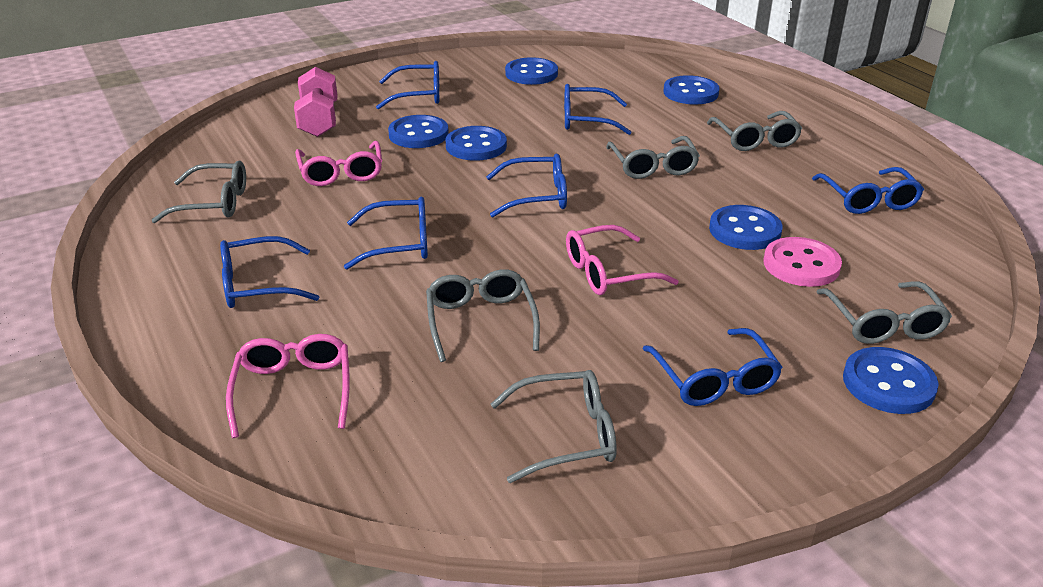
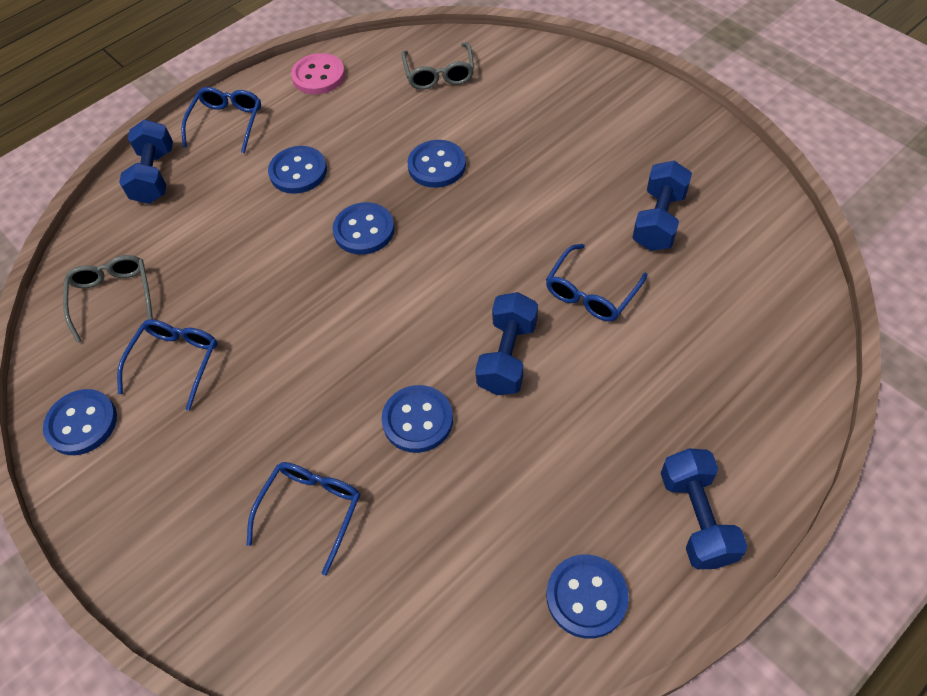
blue dumbbell: 0 -> 4
blue glasses: 7 -> 4
grey glasses: 6 -> 2
pink dumbbell: 1 -> 0
pink glasses: 3 -> 0

